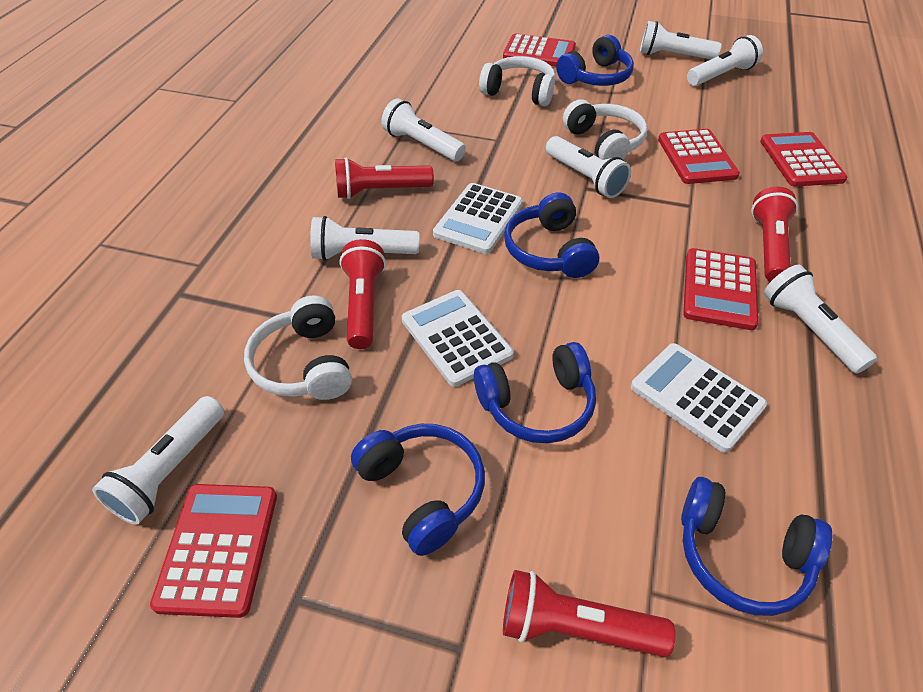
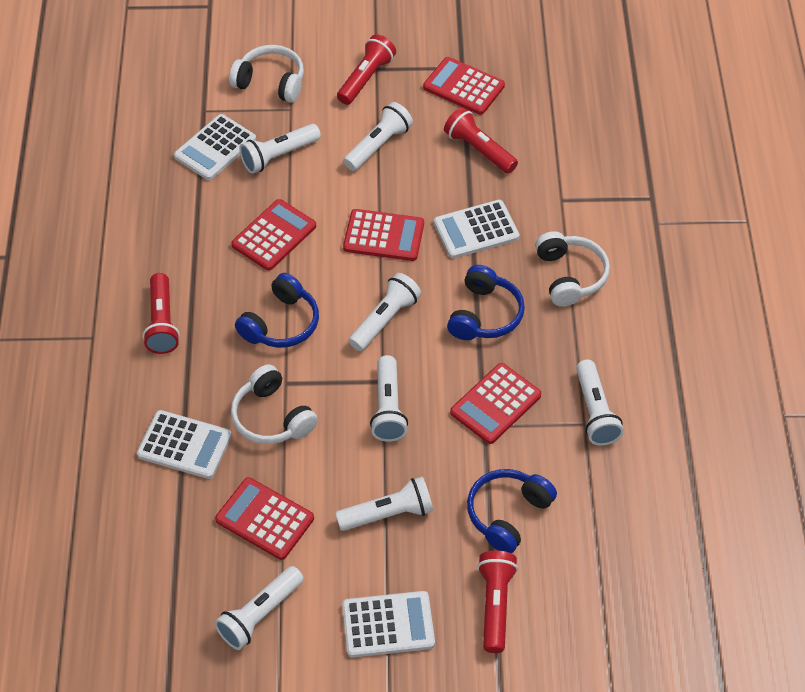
blue headphones: 5 -> 3
white calculator: 3 -> 4

